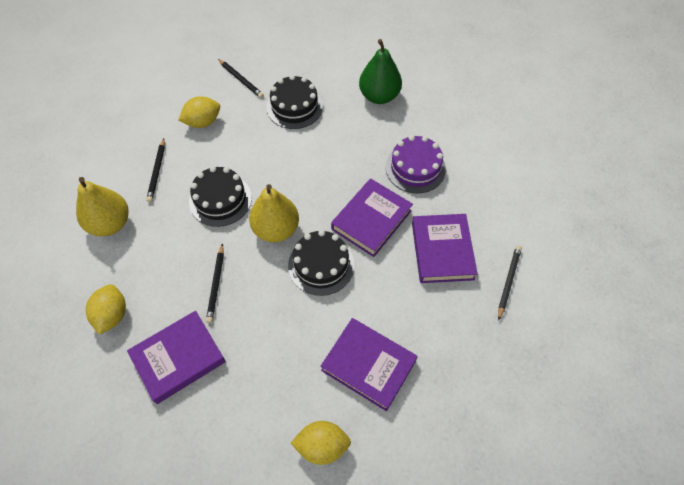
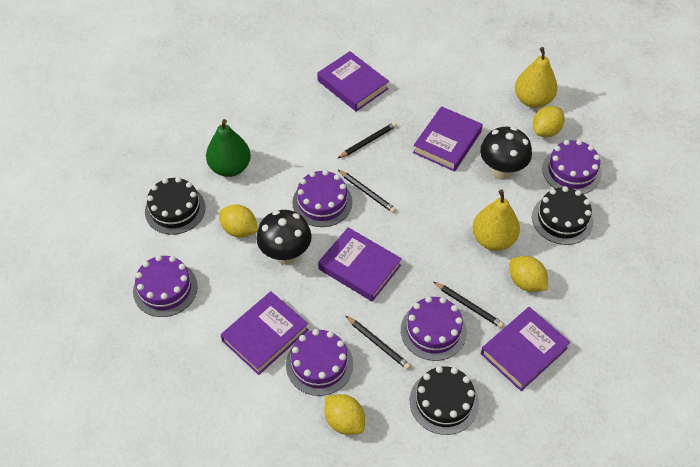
black mushroom: 0 -> 2
purple book: 4 -> 5
purple cake: 1 -> 5
yellow lemon: 3 -> 4

